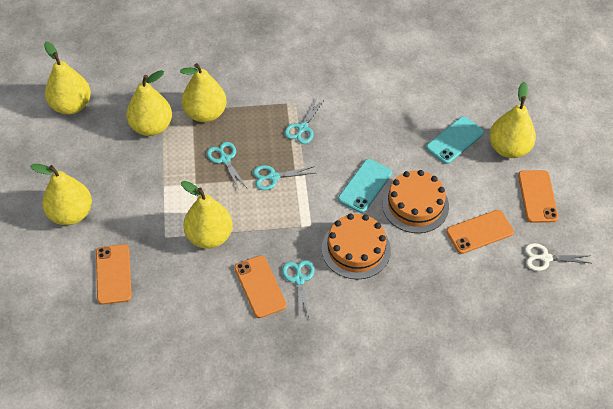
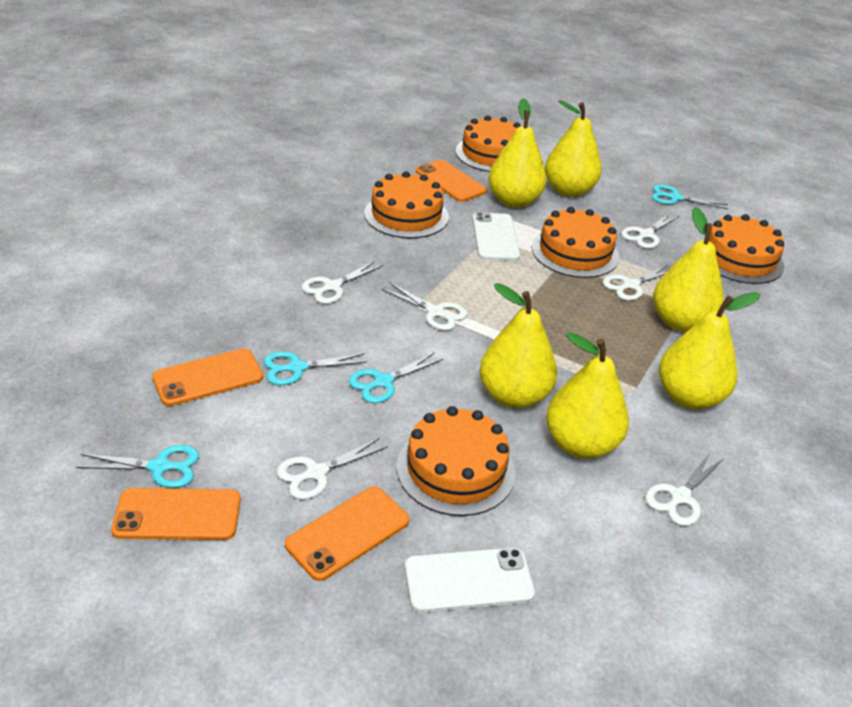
orange cake: 2 -> 5
turquoise phone: 2 -> 0
white phone: 0 -> 2
white scissors: 1 -> 6

